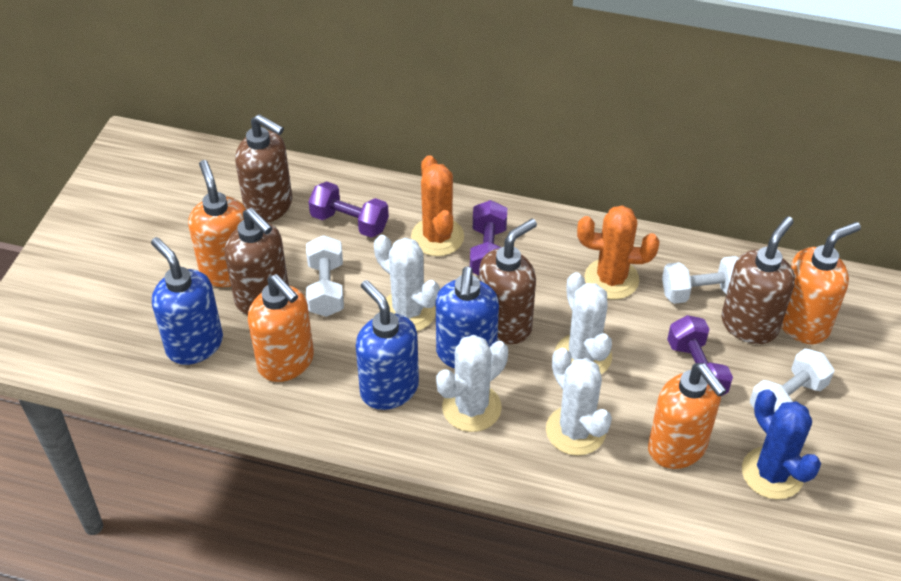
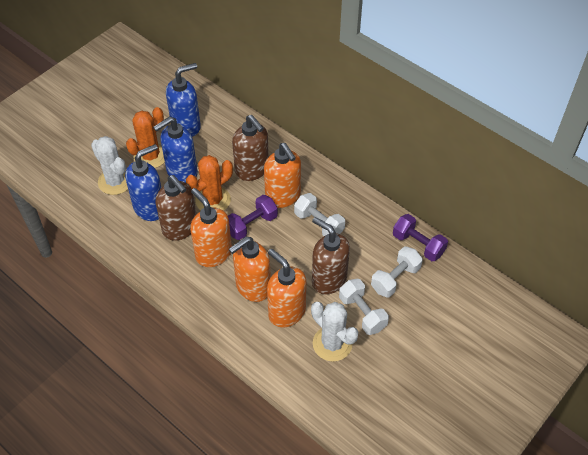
blue cactus: 1 -> 0
brown soap dispenser: 4 -> 3
purple dumbbell: 3 -> 2
white cactus: 4 -> 2

